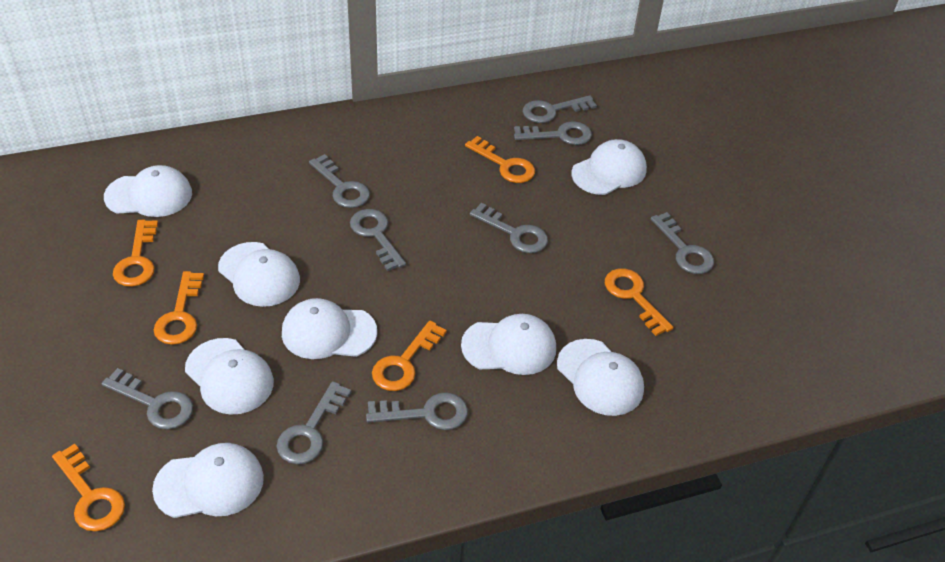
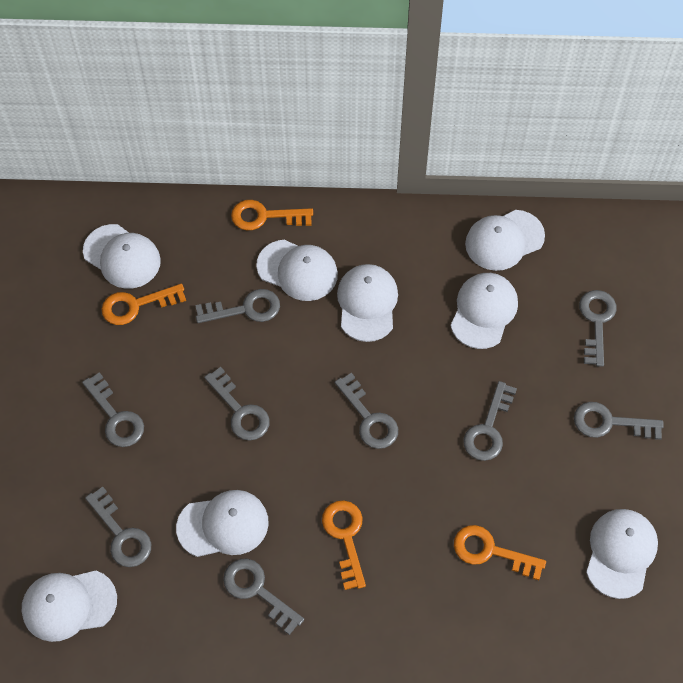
orange key: 6 -> 4

